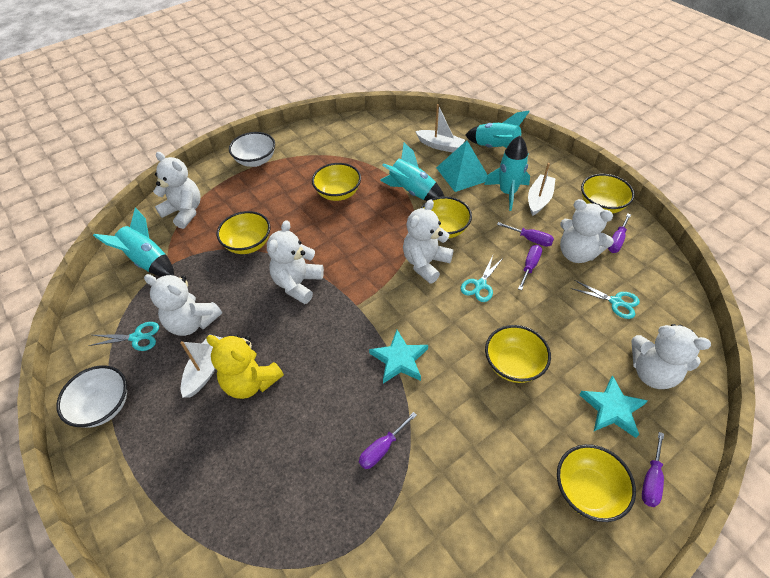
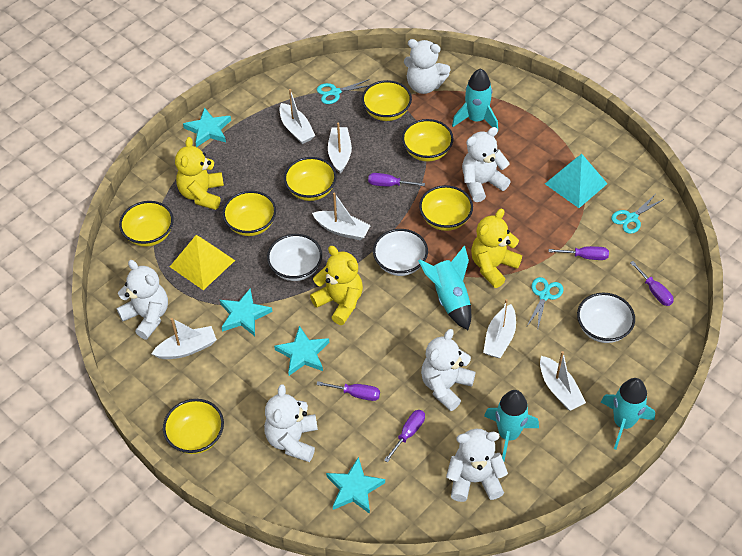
turquoise star: 2 -> 4
white boat: 3 -> 6
white bowl: 2 -> 3
yellow bowl: 6 -> 7
yellow pyramid: 0 -> 1
yellow teddy bear: 1 -> 3

